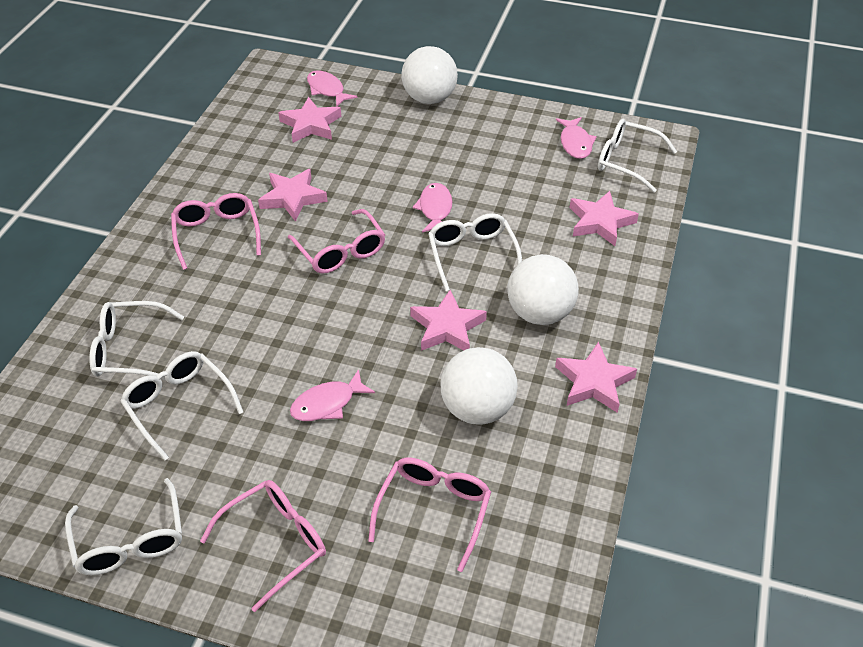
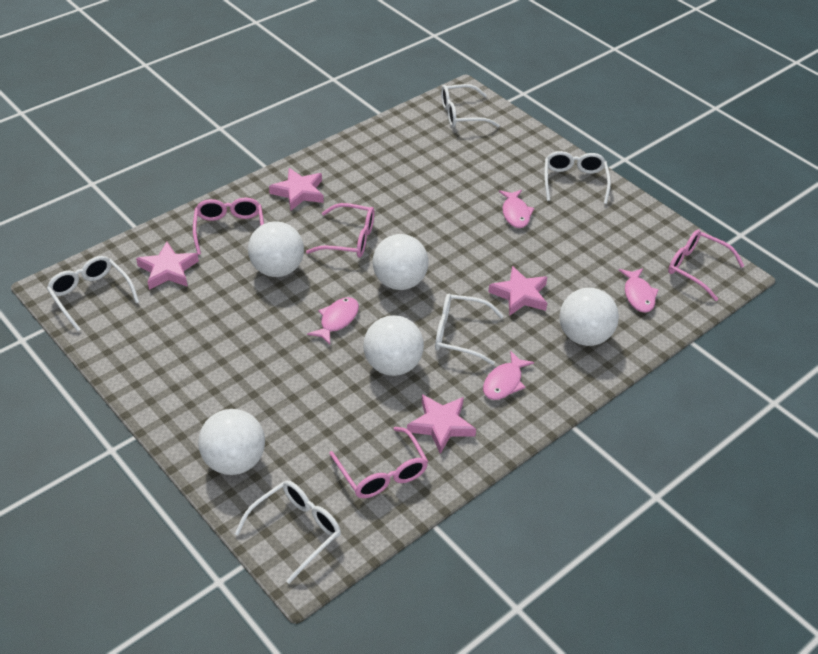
pink star: 5 -> 4
white ball: 3 -> 5

